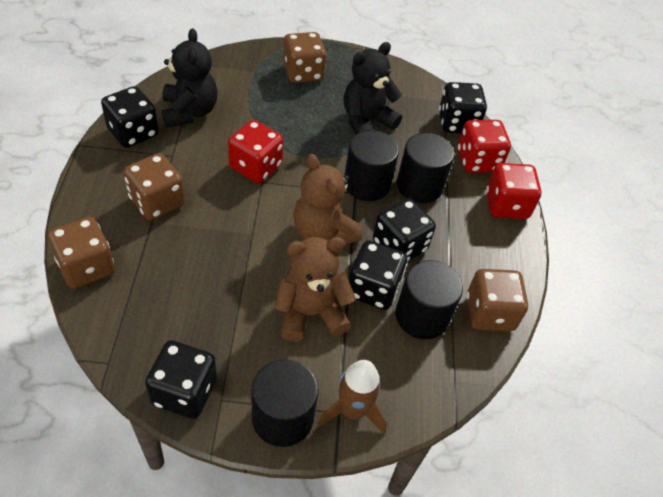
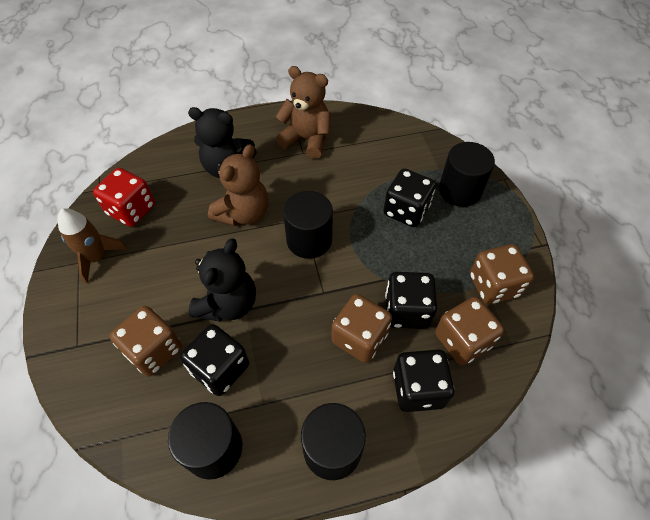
black dice: 5 -> 4
red dice: 3 -> 1

